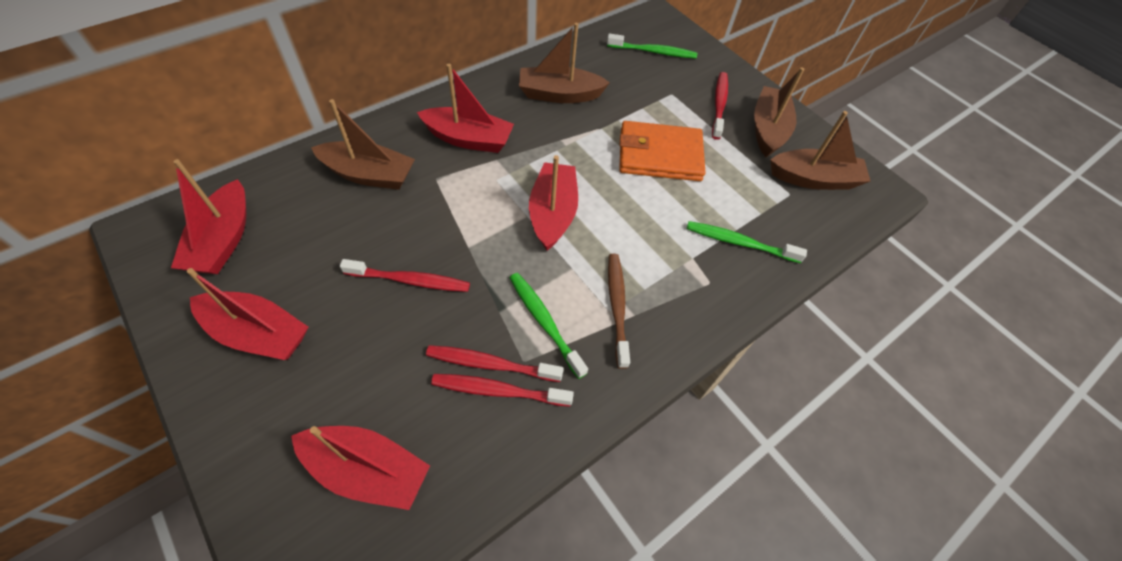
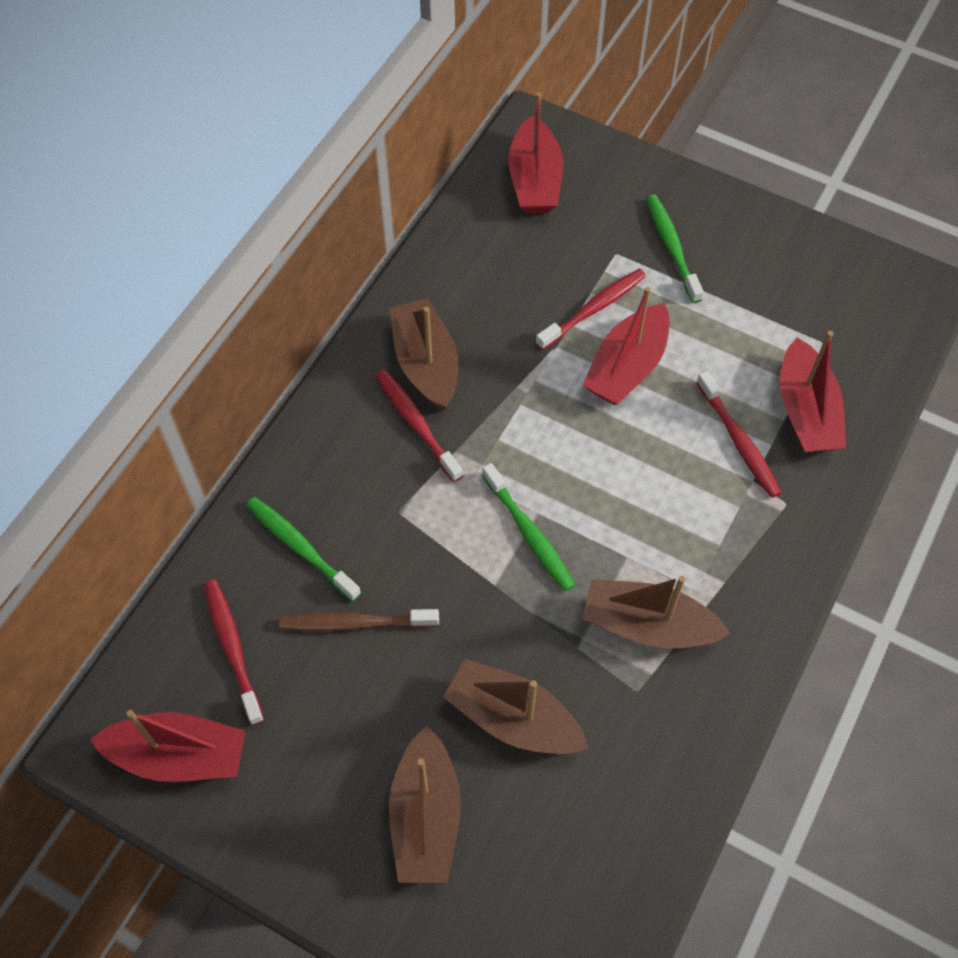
orange wallet: 1 -> 0
red boat: 5 -> 4

